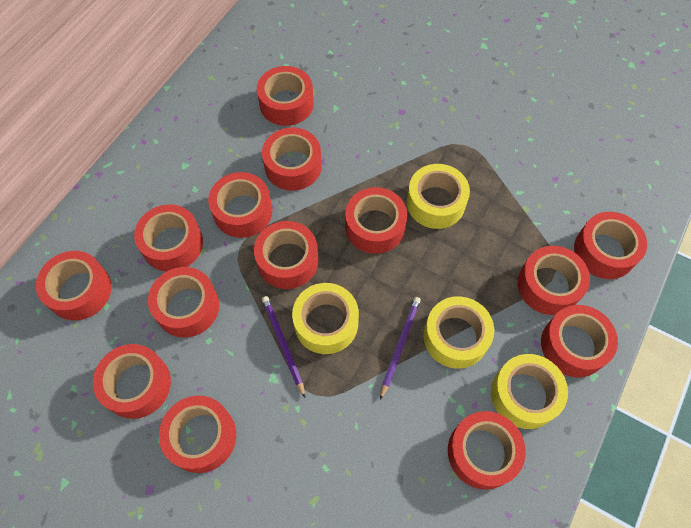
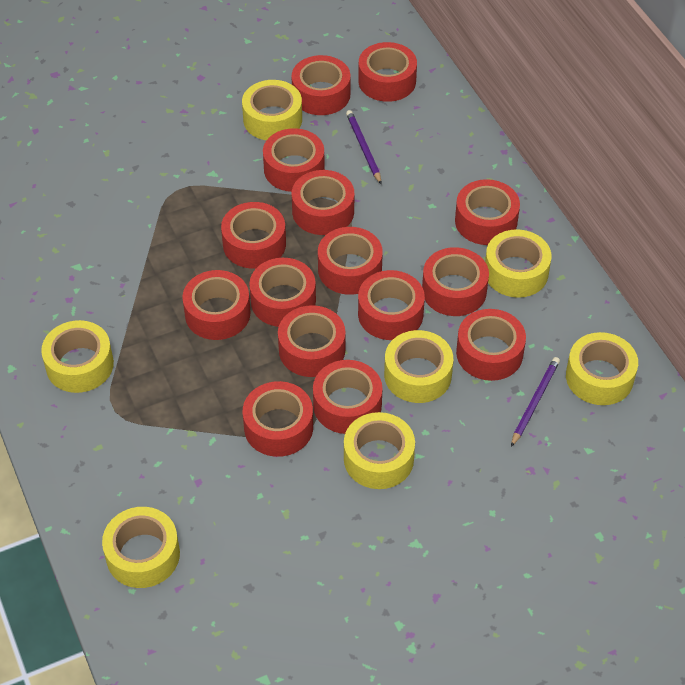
red tape: 14 -> 15
yellow tape: 4 -> 7

